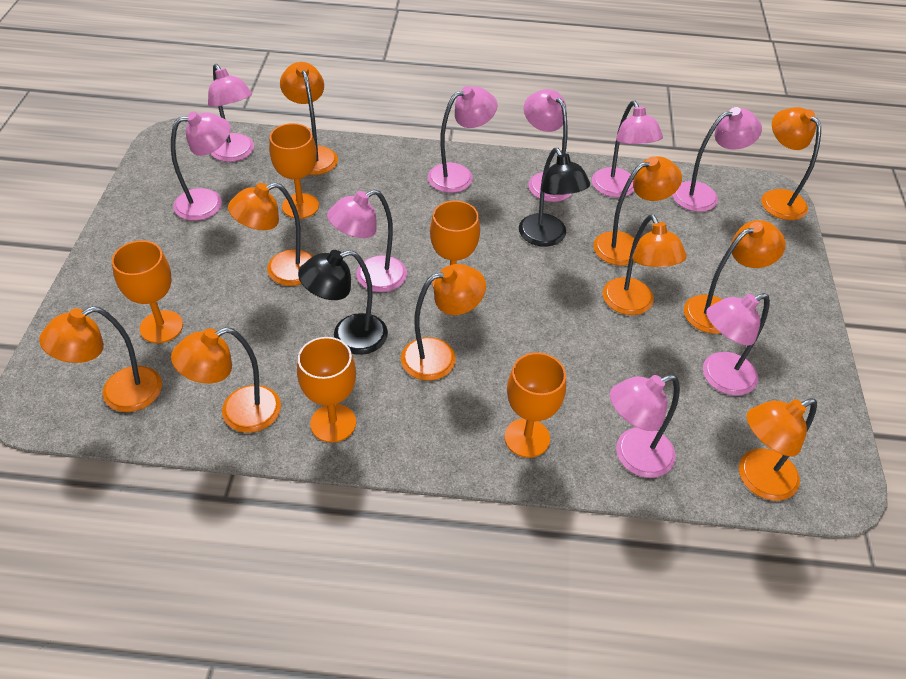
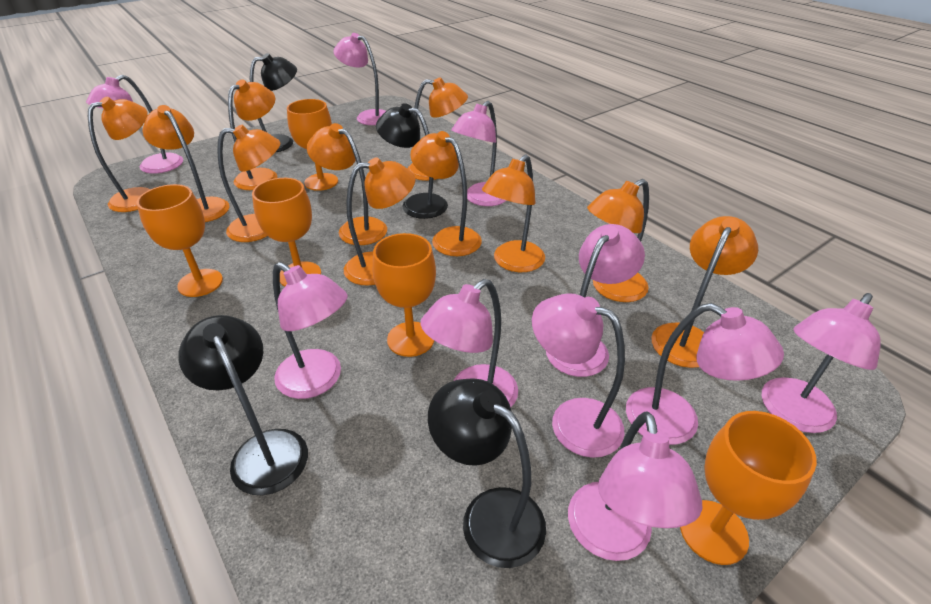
black lamp: 2 -> 4
orange lamp: 10 -> 11
pink lamp: 9 -> 10

